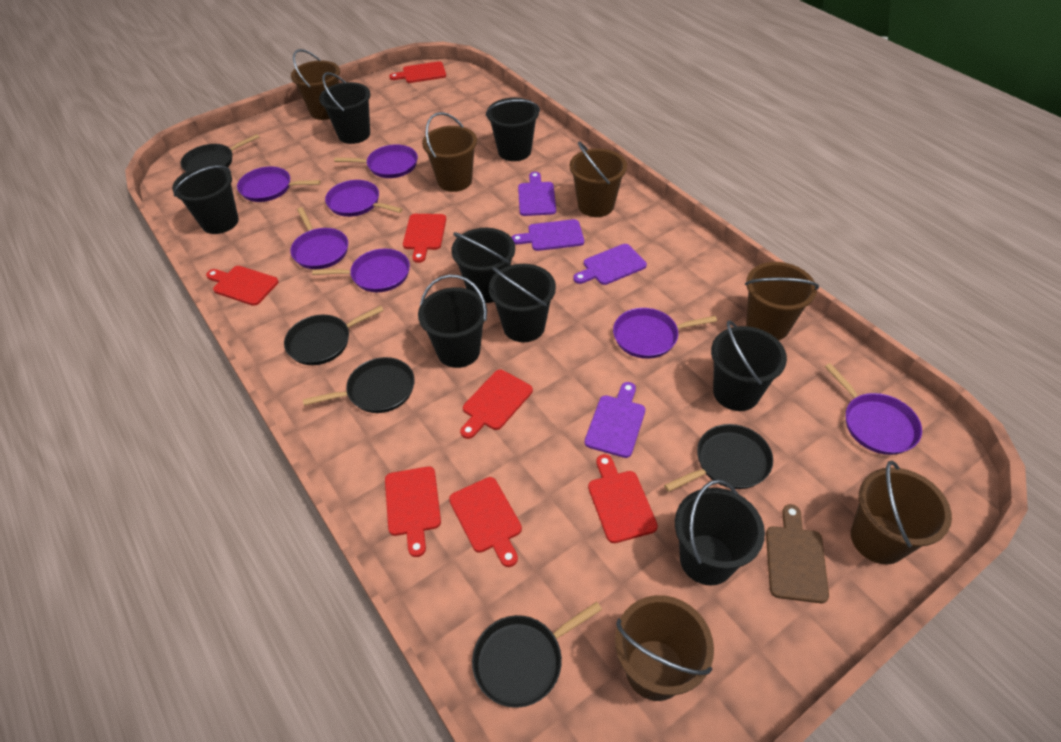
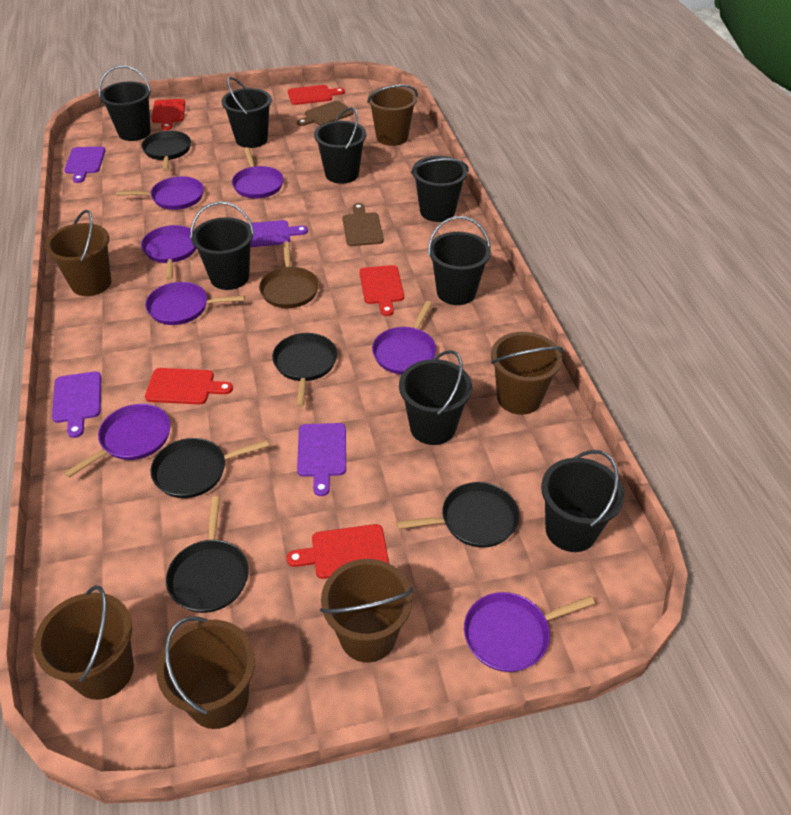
brown cutting board: 1 -> 2
brown pan: 0 -> 1
red cutting board: 7 -> 5

